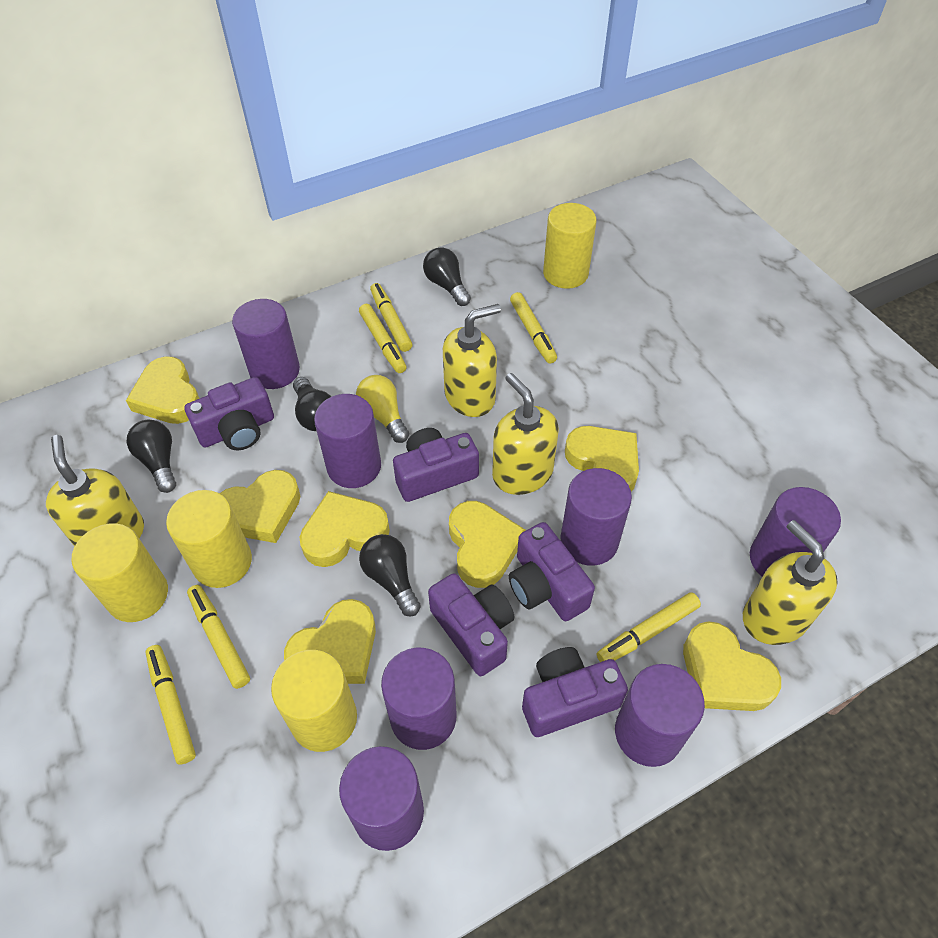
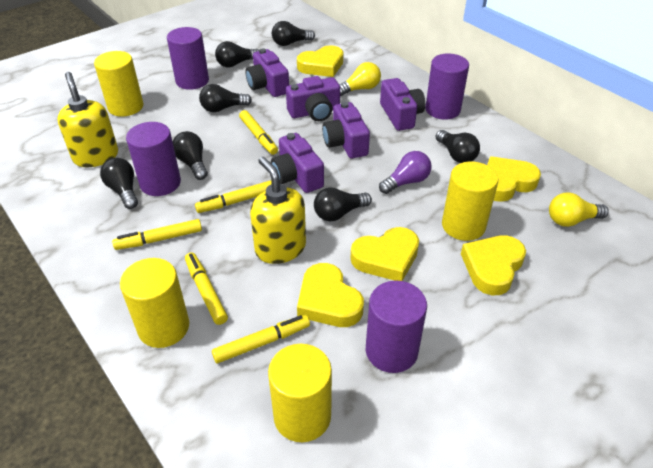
black light bulb: 4 -> 7
purple cylinder: 7 -> 4
purple light bulb: 0 -> 1
yellow heart: 7 -> 5
yellow light bulb: 1 -> 2
yellow marker: 6 -> 5
yellow soap dispenser: 4 -> 2

